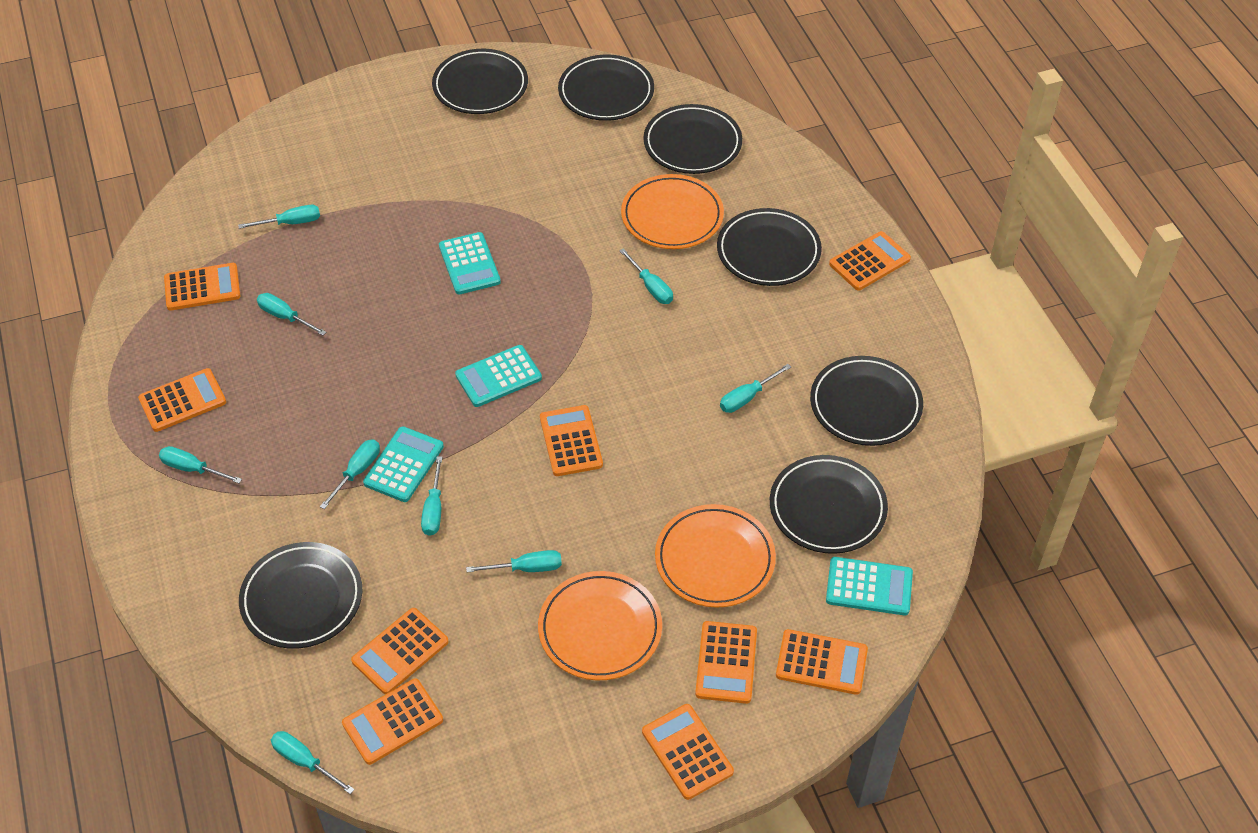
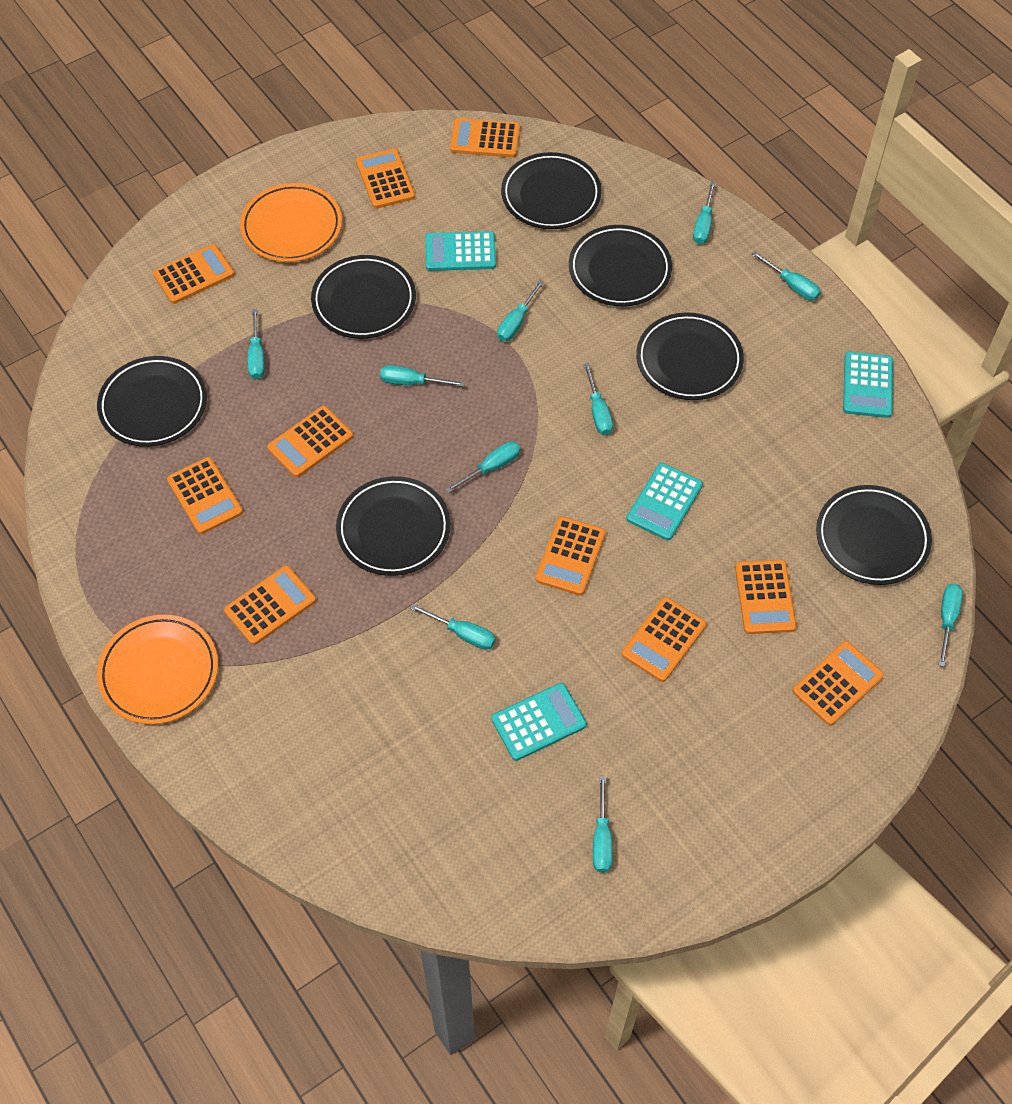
orange calculator: 9 -> 10
orange plate: 3 -> 2
turquoise screwdriver: 9 -> 10

